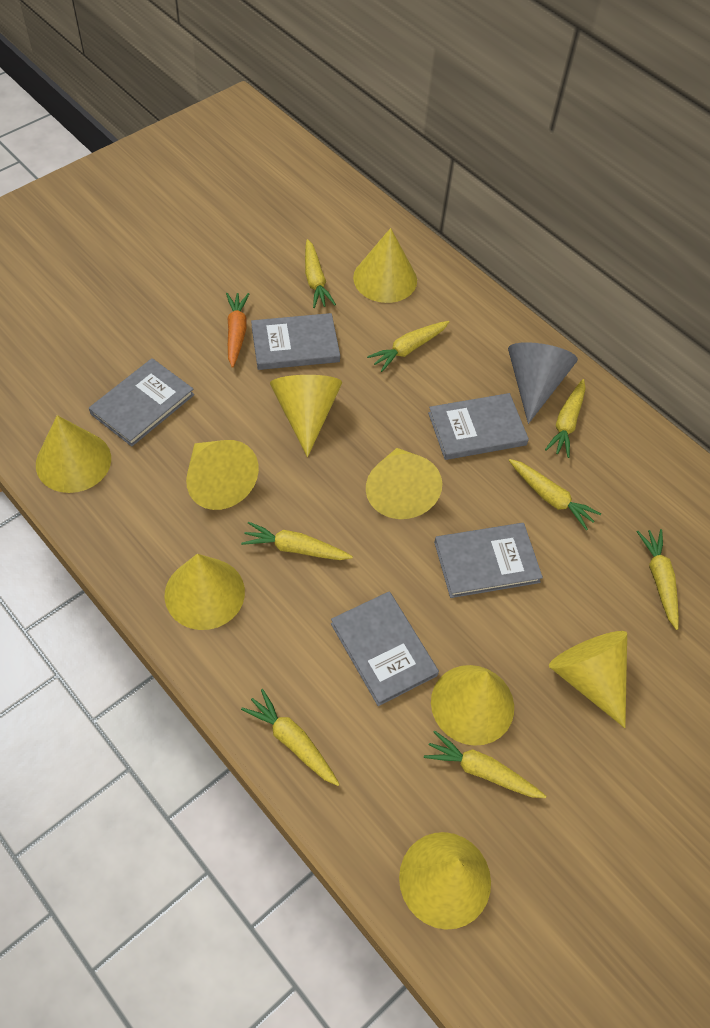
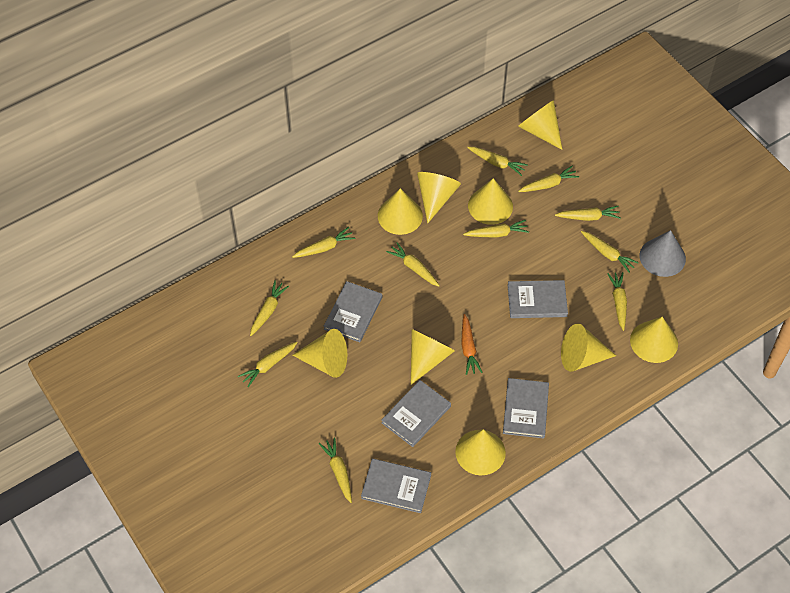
yellow carrot: 8 -> 11

